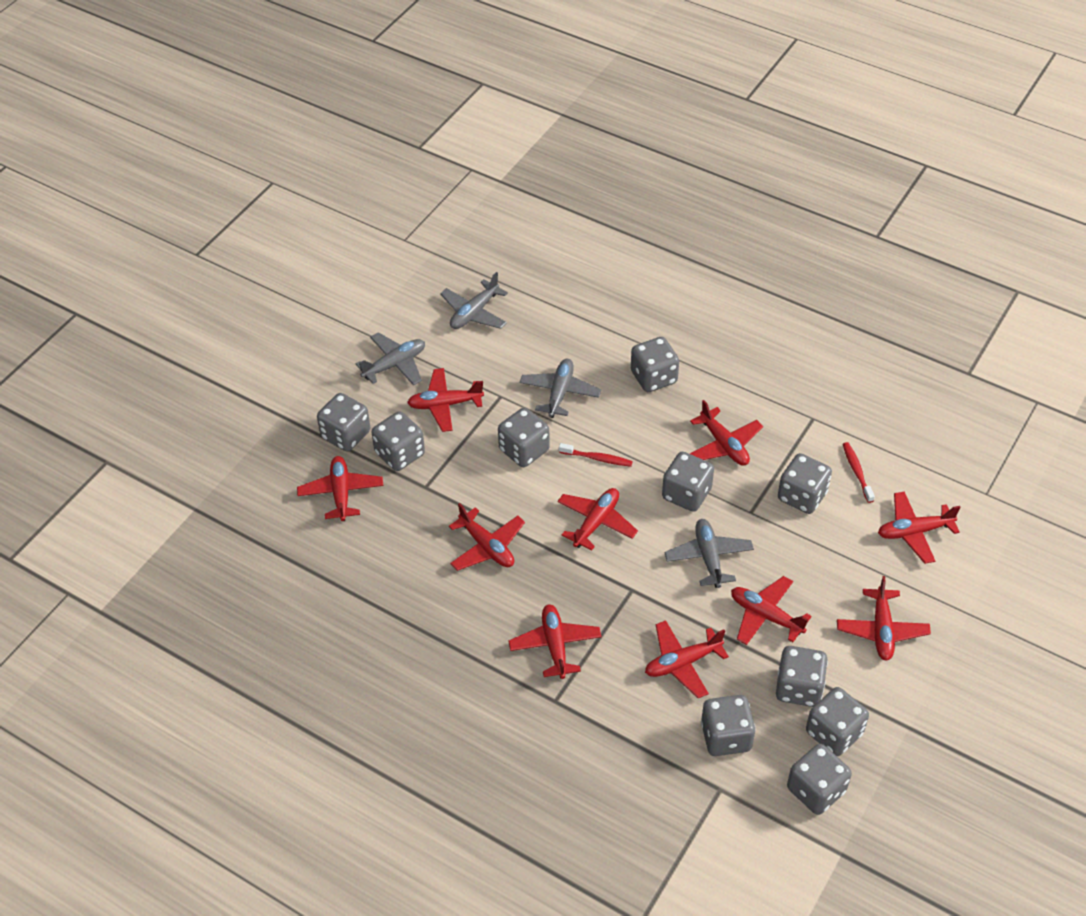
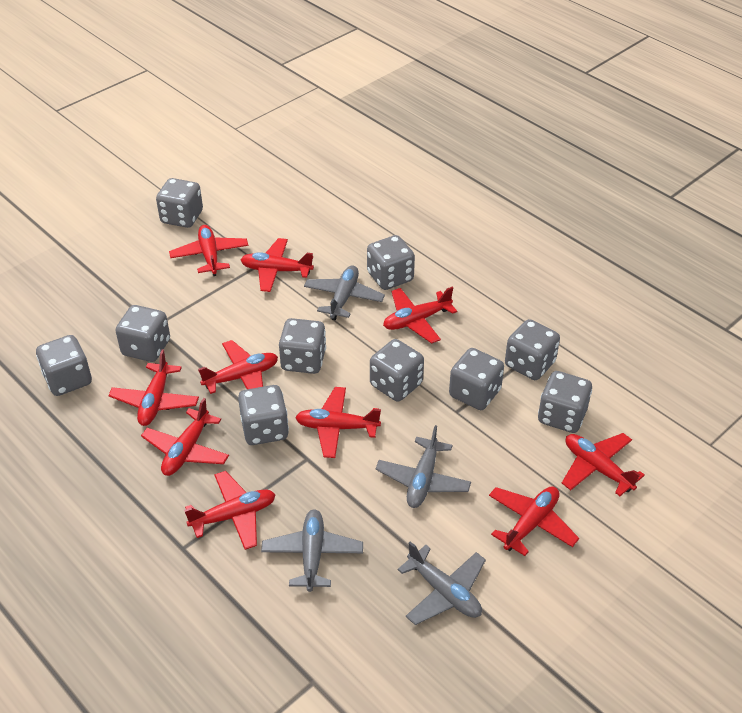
red toothbrush: 2 -> 0

